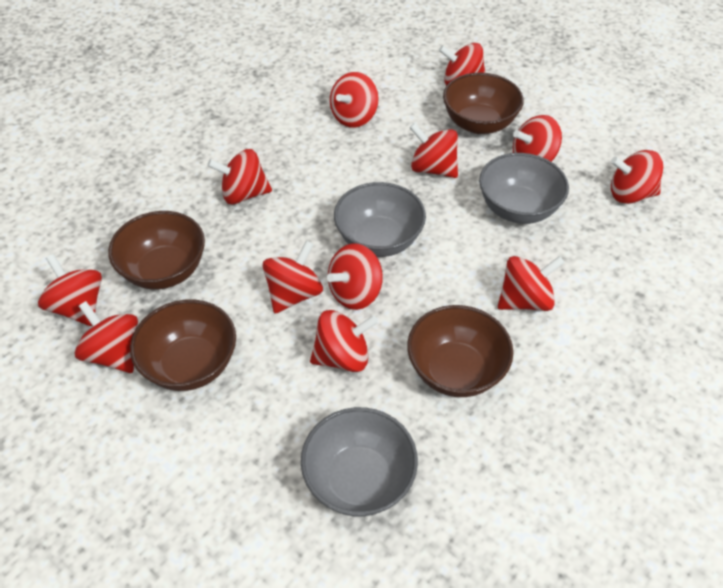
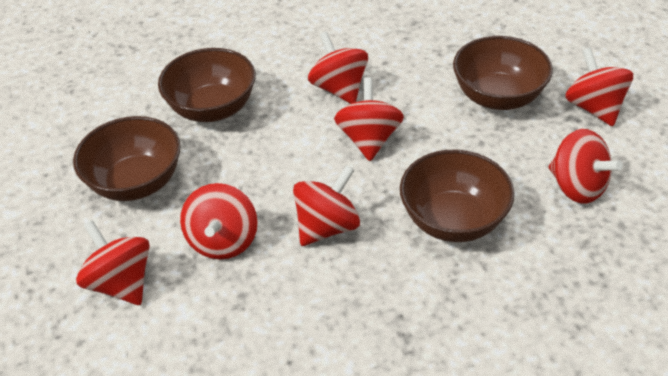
grey bowl: 3 -> 0
red spinning top: 12 -> 7

